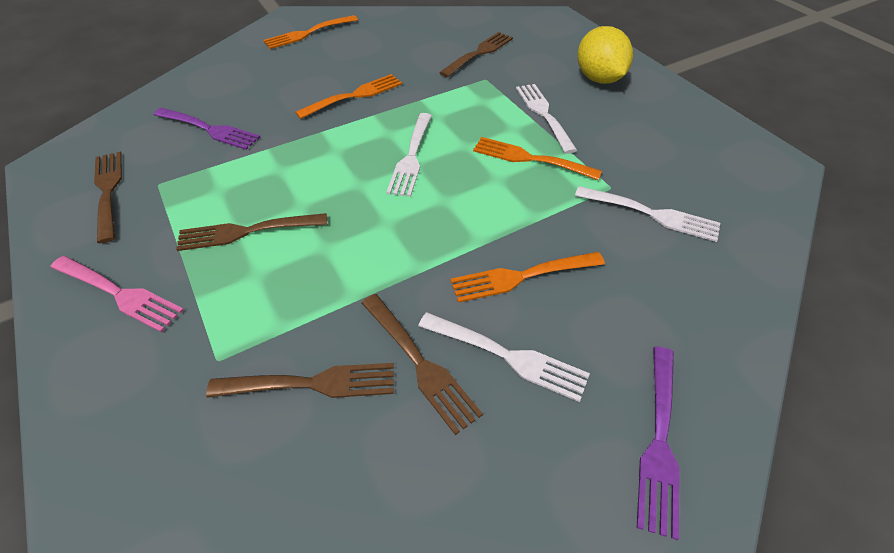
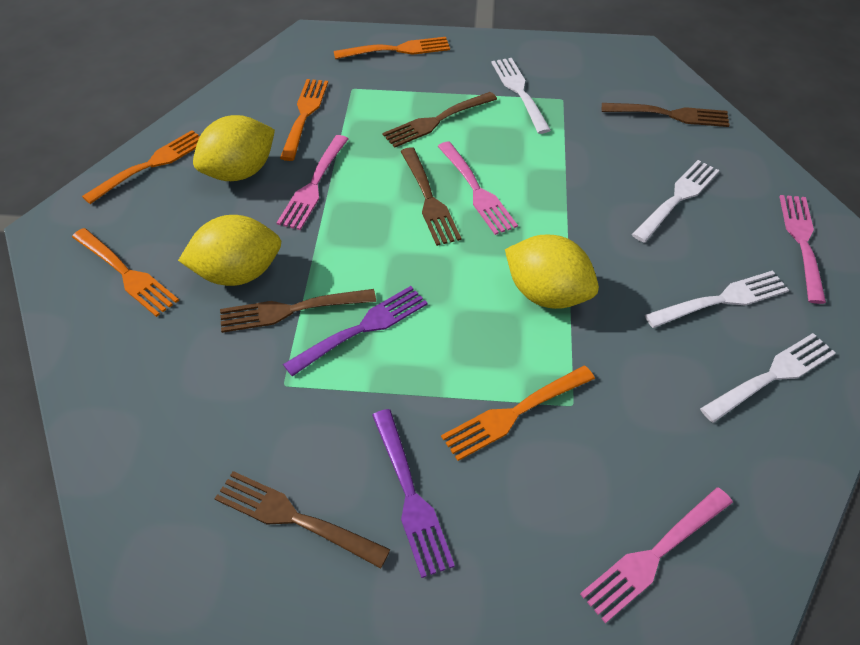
orange fork: 4 -> 5
pink fork: 1 -> 4
yellow lemon: 1 -> 3

